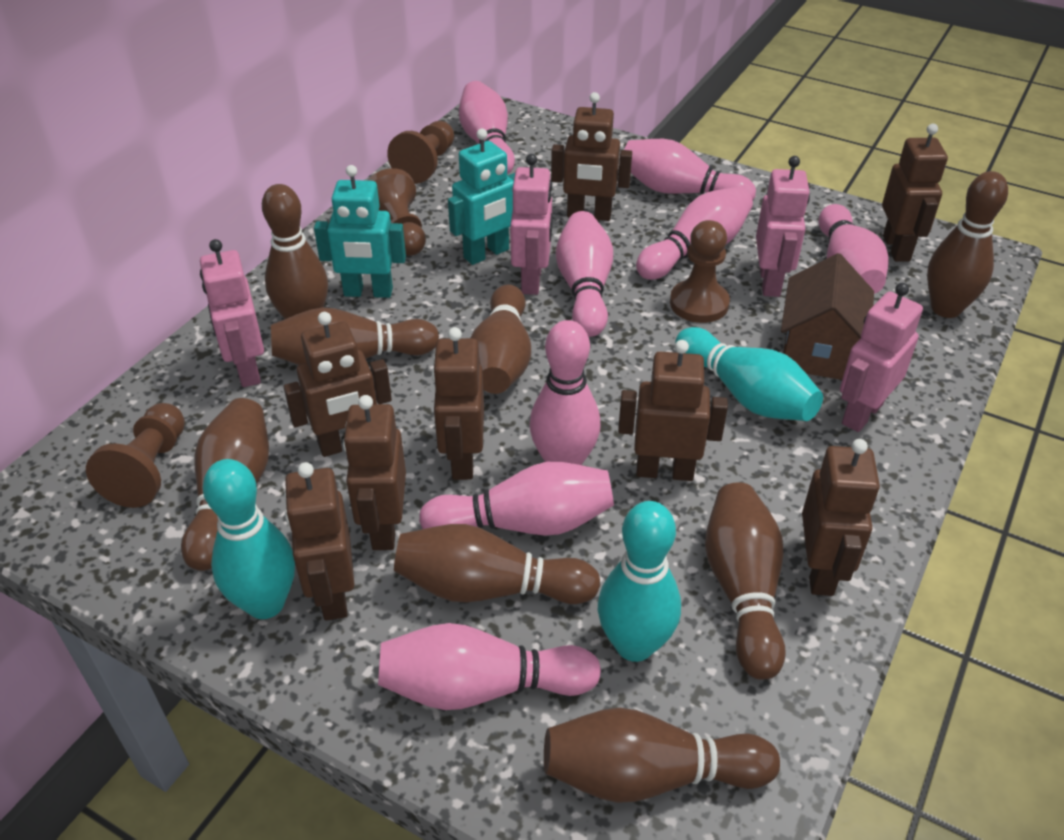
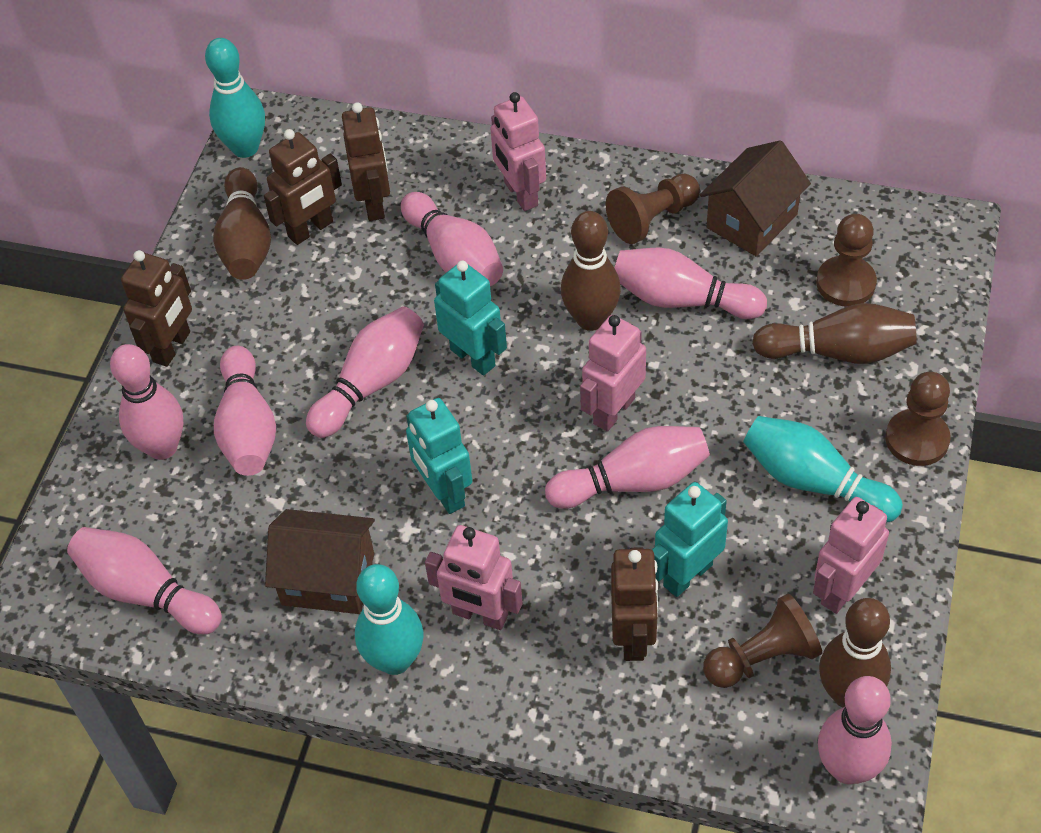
brown bowling pin: 8 -> 4
brown house: 1 -> 2
brown robot: 8 -> 4
turquoise robot: 2 -> 3

